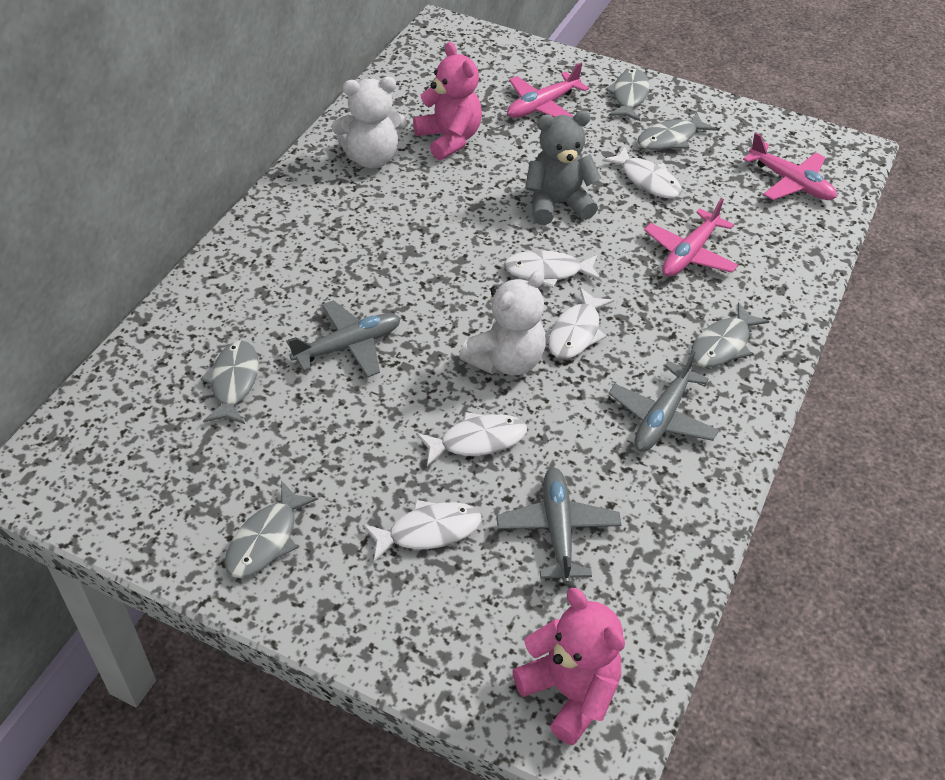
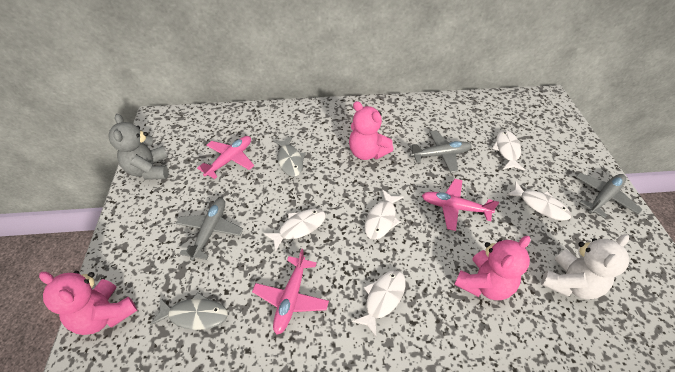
grey fish: 5 -> 2
pink teddy bear: 2 -> 3
white teddy bear: 2 -> 1

